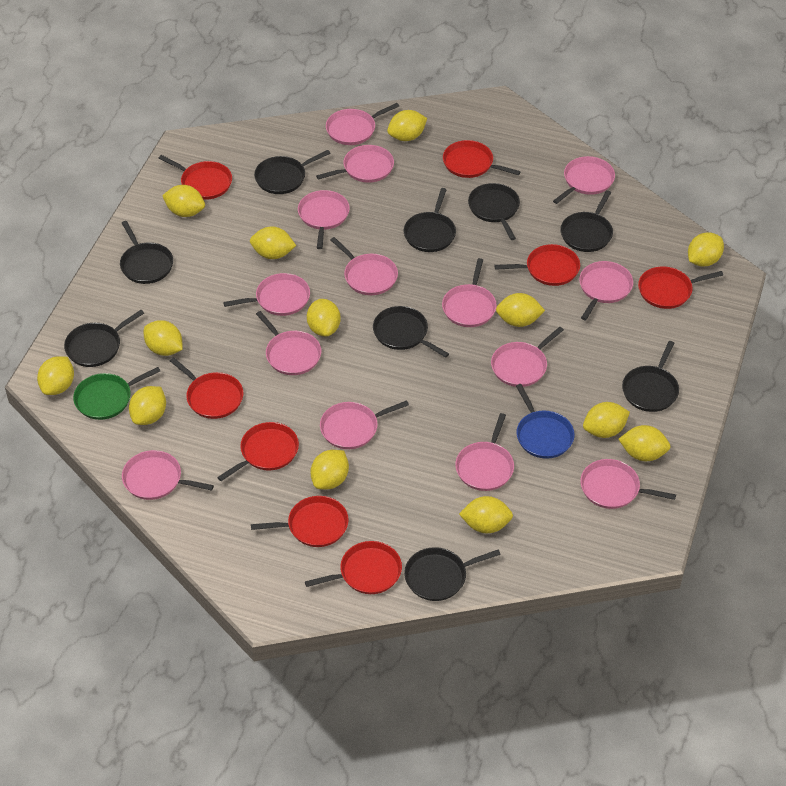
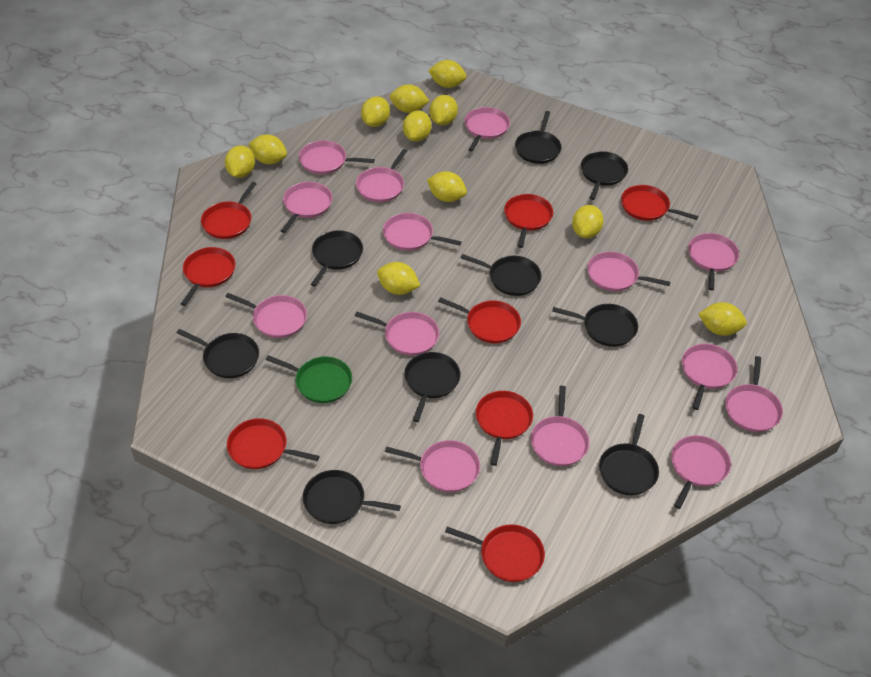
blue pan: 1 -> 0
yellow lemon: 13 -> 11

